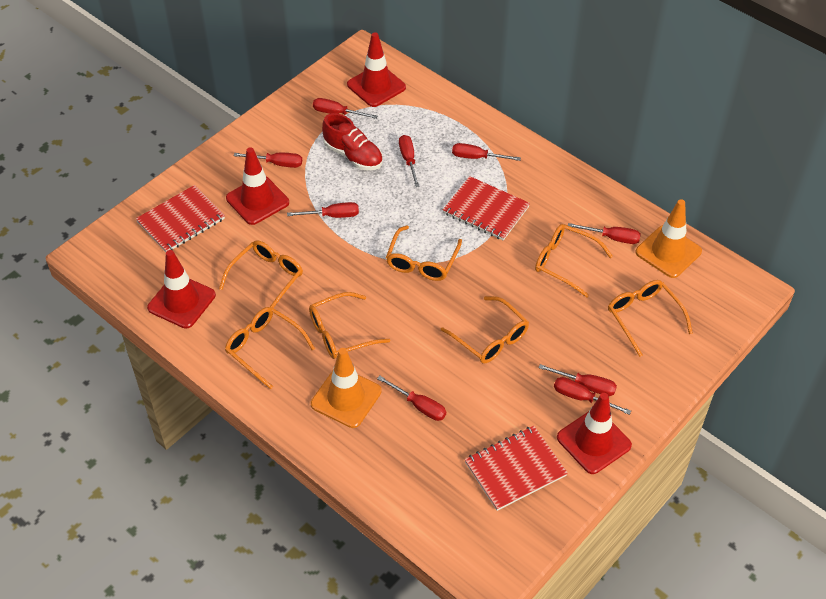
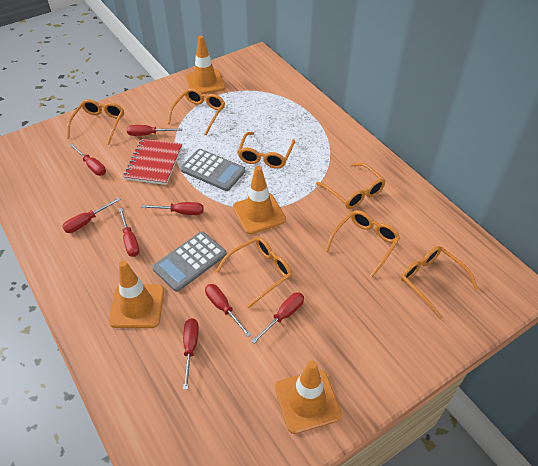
grey calculator: 0 -> 2
orange traffic cone: 2 -> 4
red notebook: 3 -> 1
red screwdriver: 9 -> 8
red shoe: 1 -> 0
red traffic cone: 4 -> 0

